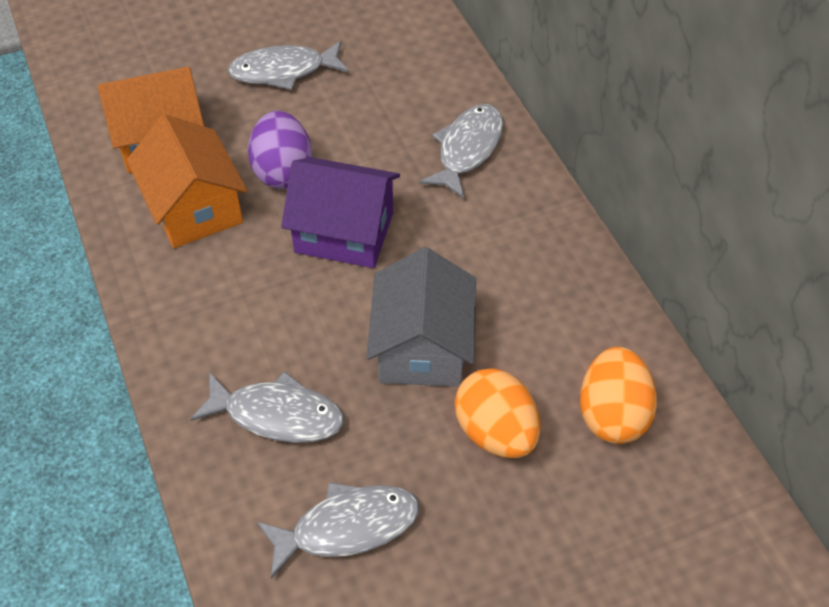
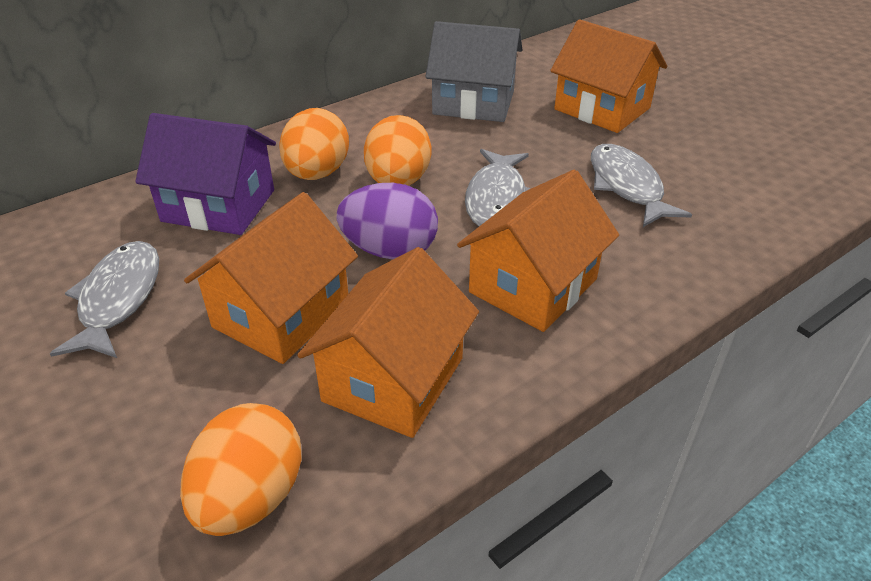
grey fish: 4 -> 3
orange egg: 2 -> 3
orange house: 2 -> 4

